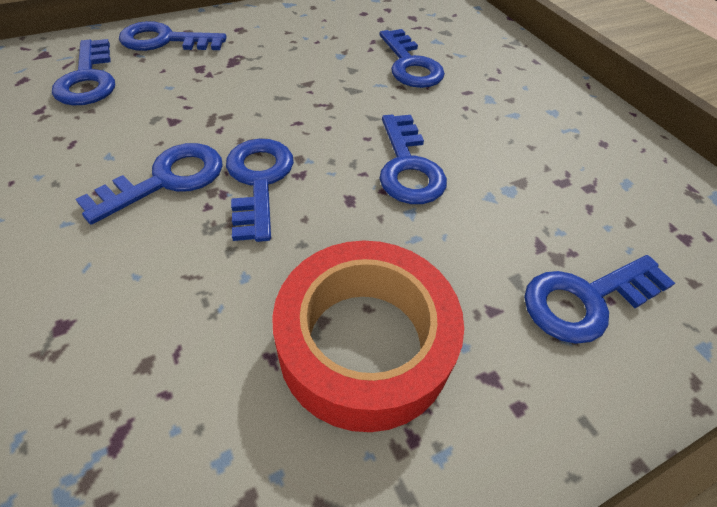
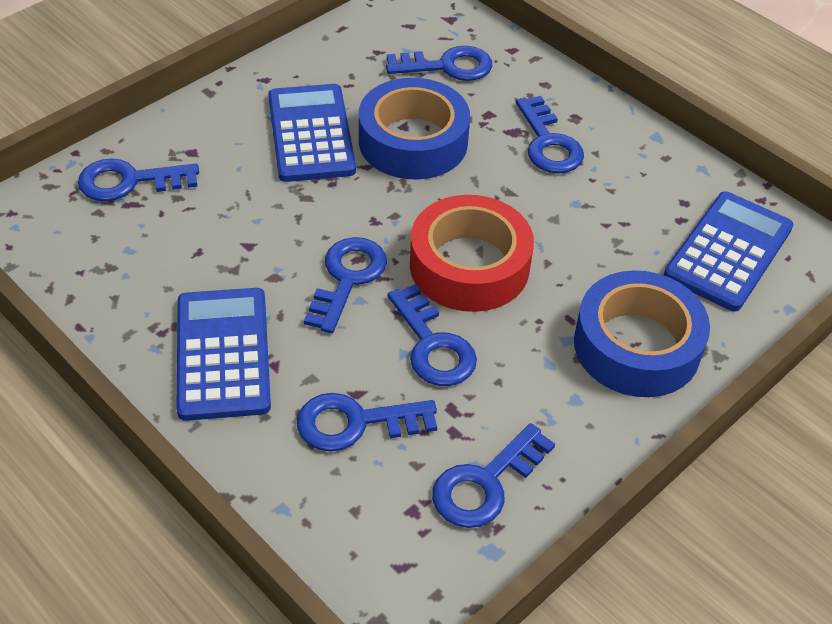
blue calculator: 0 -> 3
blue tape: 0 -> 2

